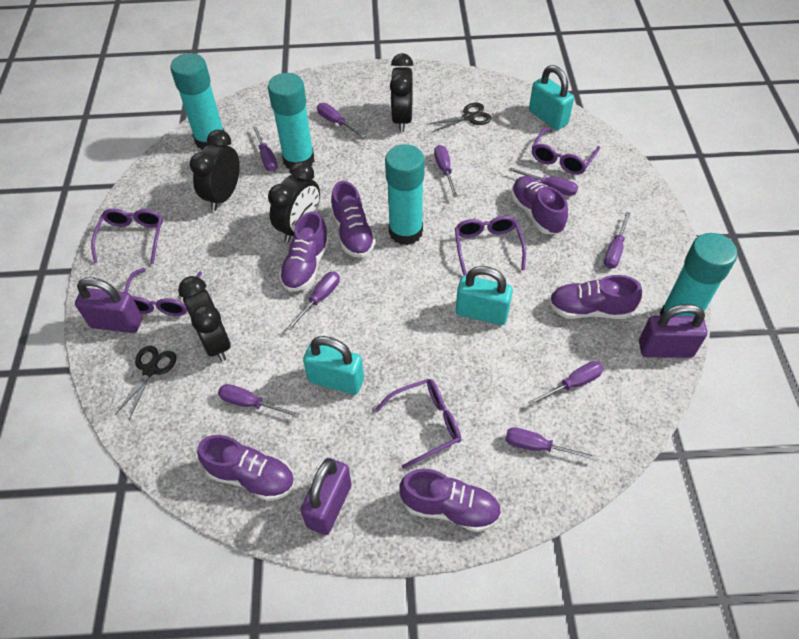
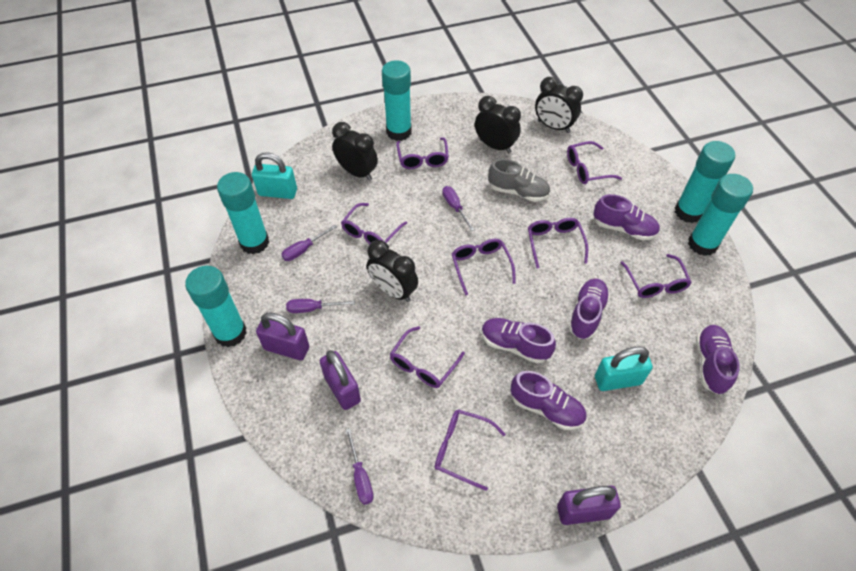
black scissors: 2 -> 0
grey shoe: 0 -> 1
purple glasses: 5 -> 8
purple screwdriver: 9 -> 4
purple shoe: 6 -> 5
turquoise glue stick: 4 -> 5
turquoise padlock: 3 -> 2

